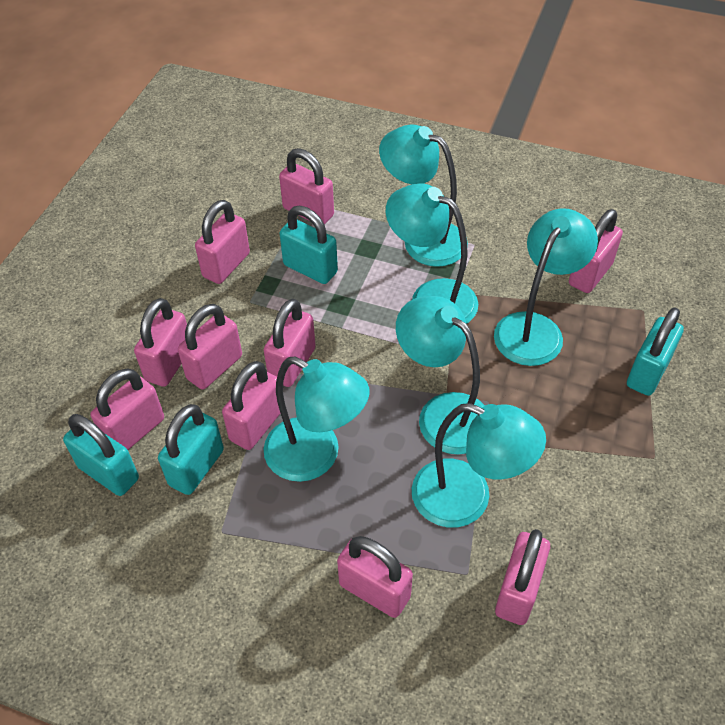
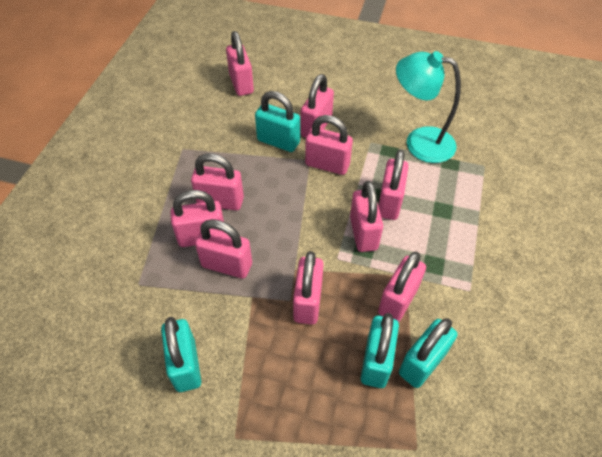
turquoise lamp: 6 -> 1

